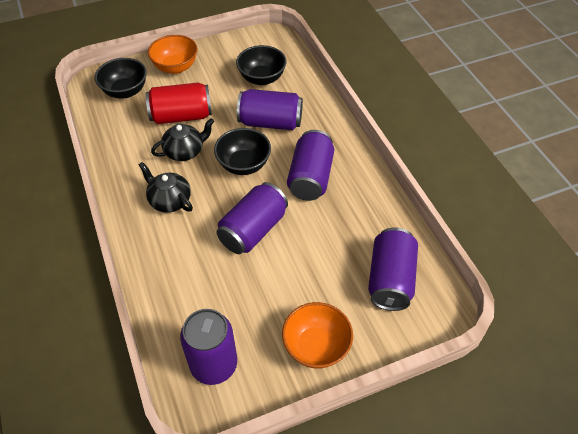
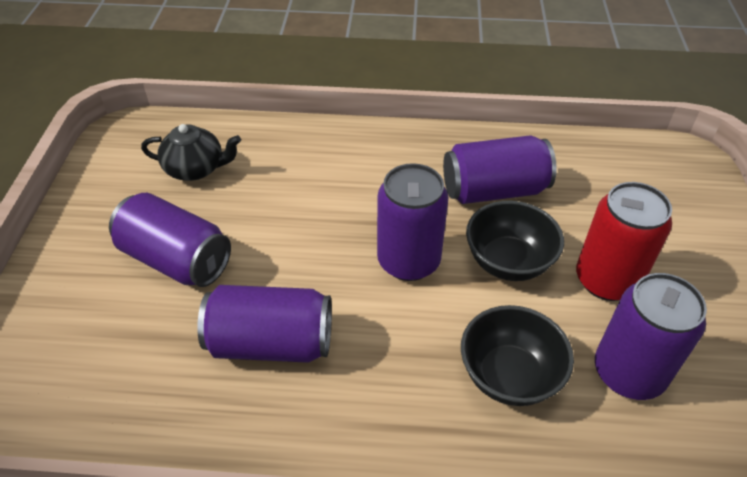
black bowl: 3 -> 2
black teapot: 2 -> 1
orange bowl: 2 -> 0

